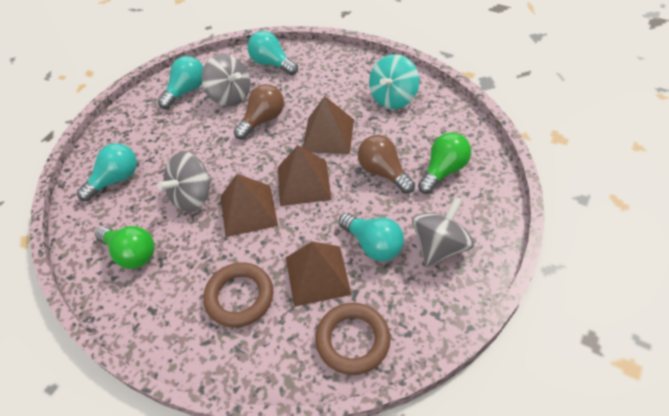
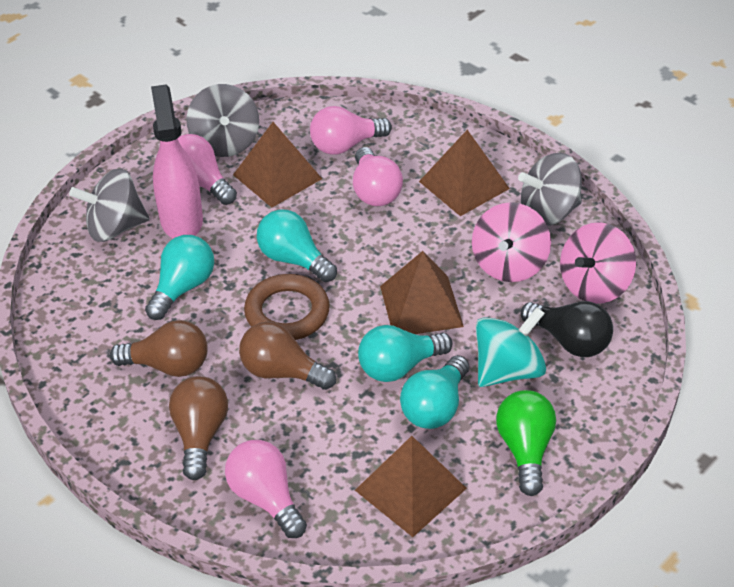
black light bulb: 0 -> 1
brown light bulb: 2 -> 3
brown ring: 2 -> 1
green light bulb: 2 -> 1
pink light bulb: 0 -> 4
pink spinning top: 0 -> 2
pink spray bottle: 0 -> 1

